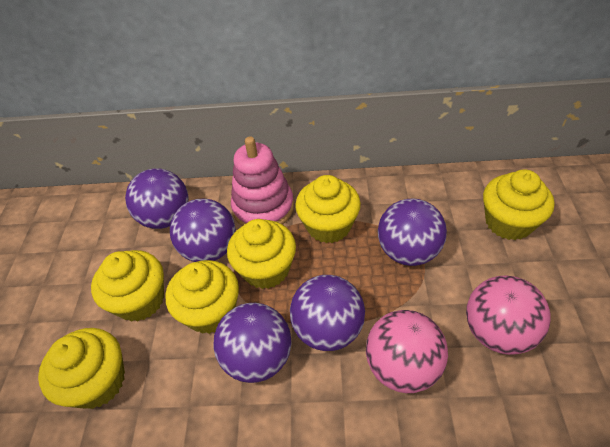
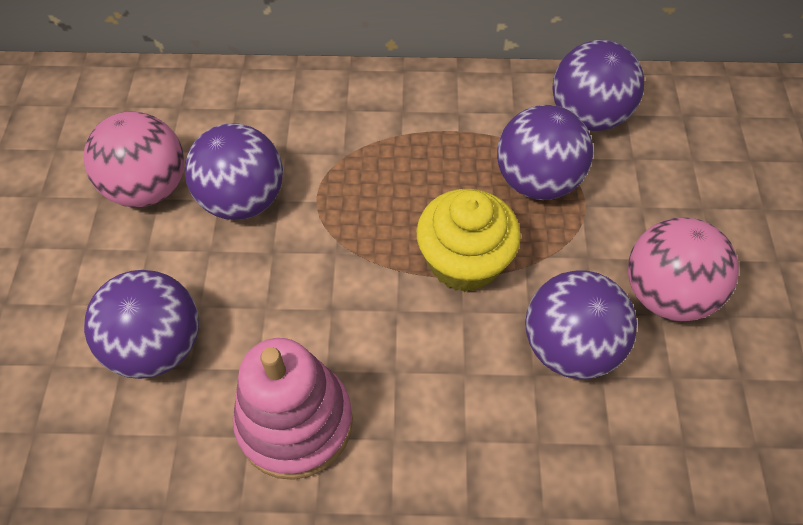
yellow cupcake: 6 -> 1

